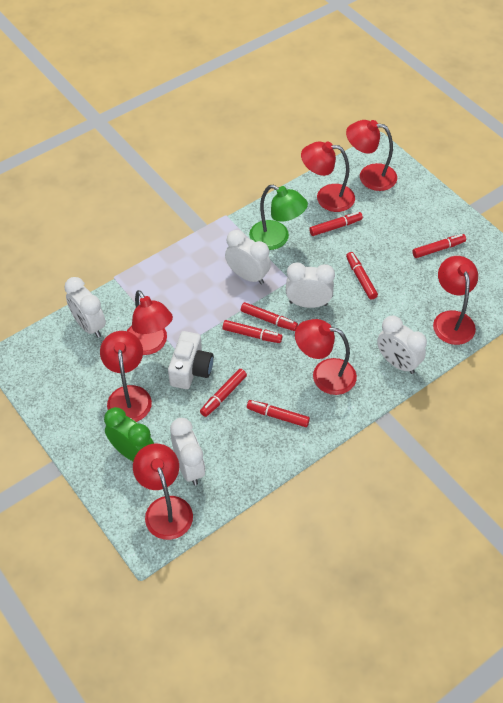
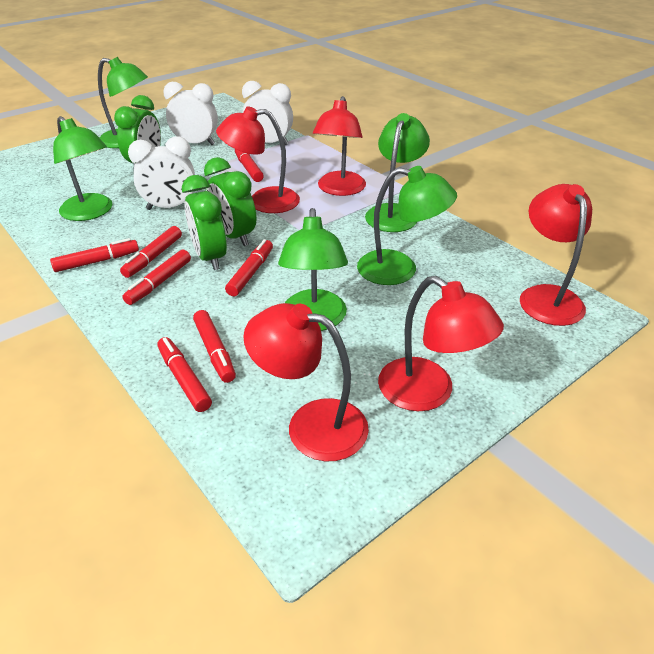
green clock: 1 -> 3
green lamp: 1 -> 5
red lamp: 7 -> 5
white camera: 1 -> 0
white clock: 5 -> 3

